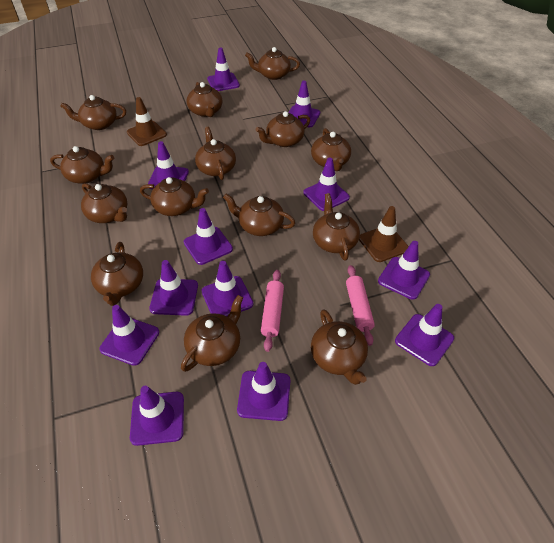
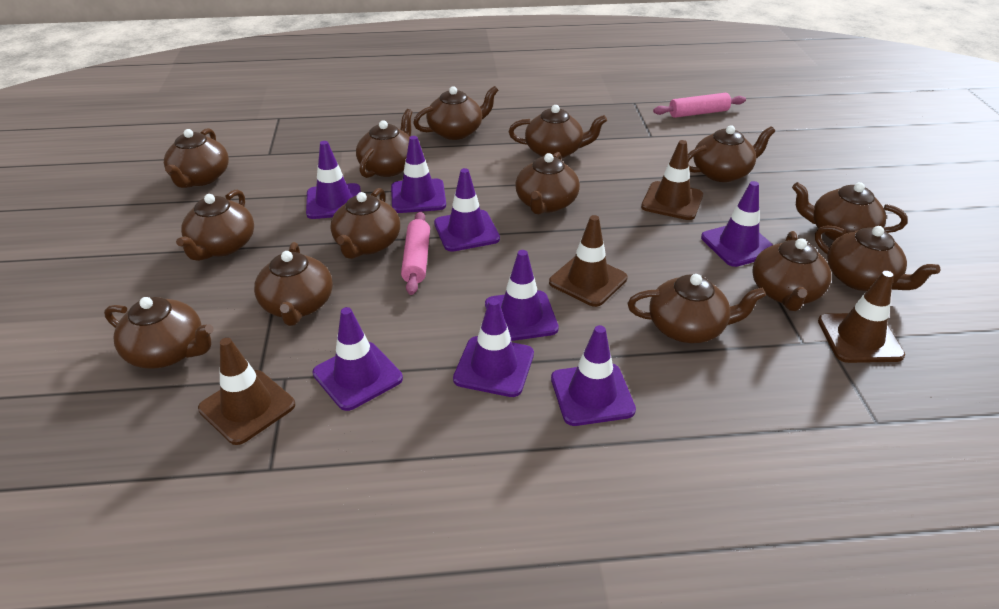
brown traffic cone: 2 -> 4
purple traffic cone: 12 -> 8

